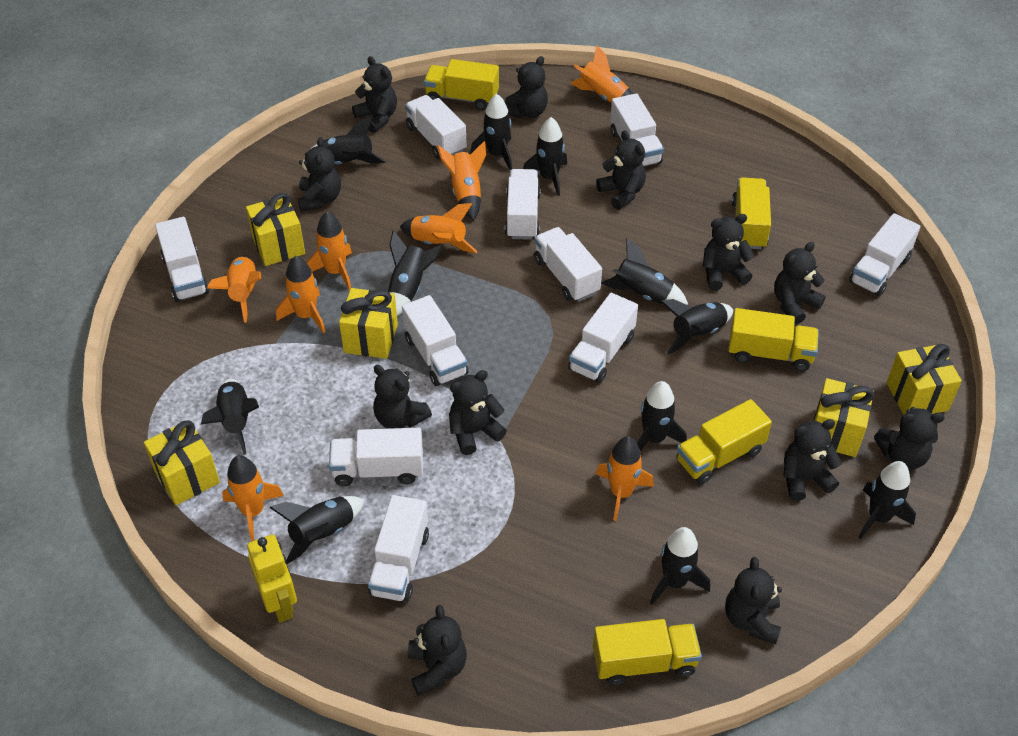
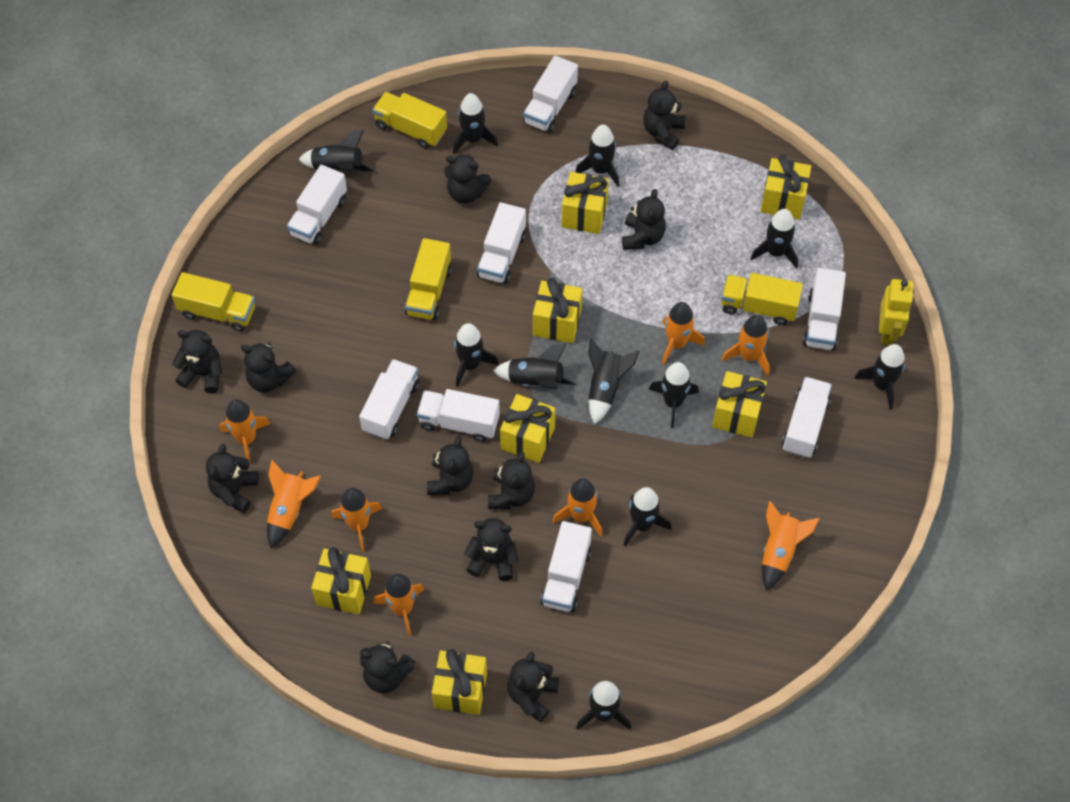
black teddy bear: 12 -> 11
white truck: 10 -> 8
yellow gift: 5 -> 7
yellow truck: 5 -> 4

